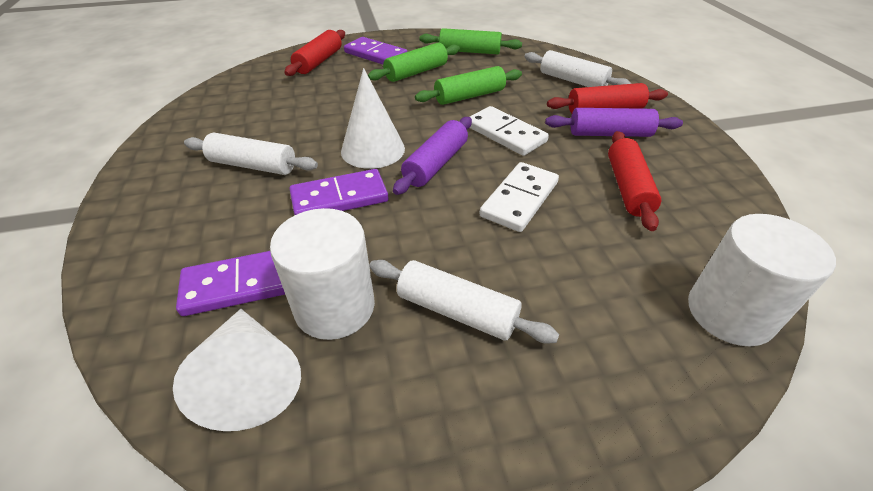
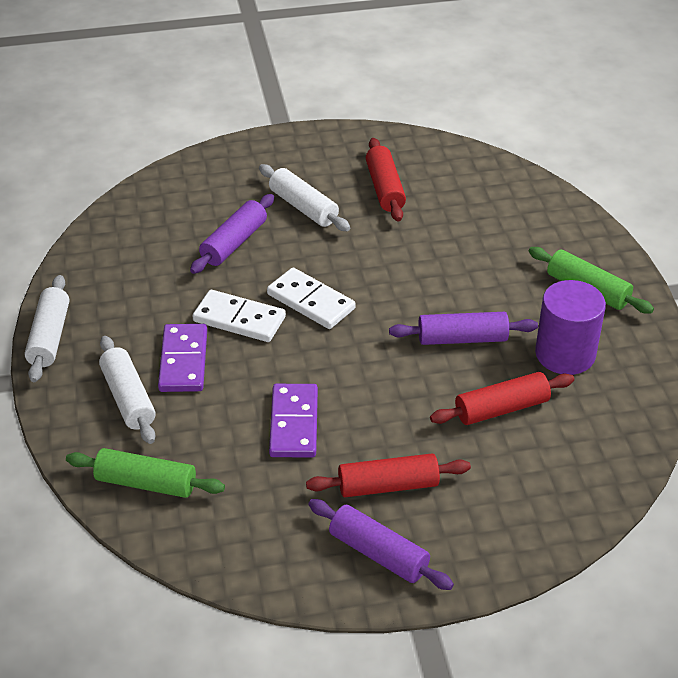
green rolling pin: 3 -> 2
purple cylinder: 0 -> 1
purple domino: 3 -> 2
purple rolling pin: 2 -> 3
white cone: 2 -> 0
white cylinder: 2 -> 0

